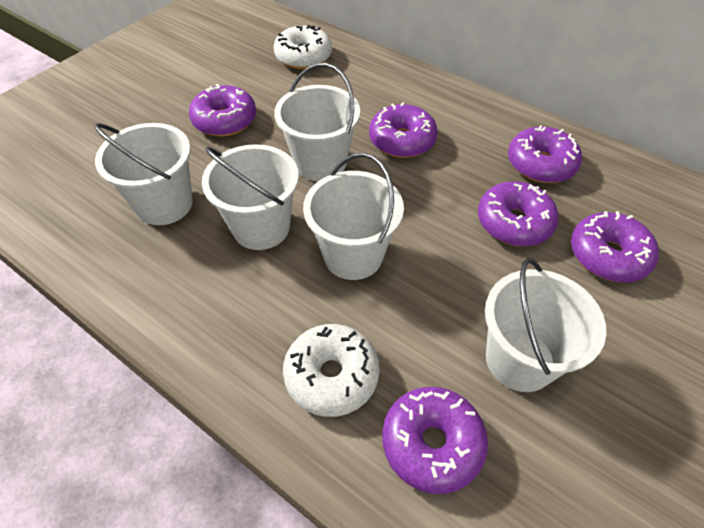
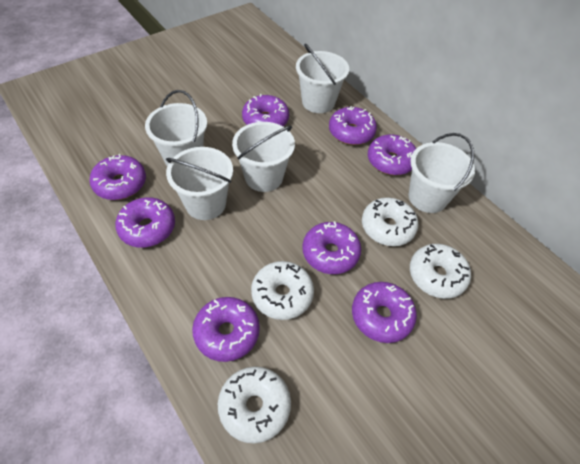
purple donut: 6 -> 8
white donut: 2 -> 4

